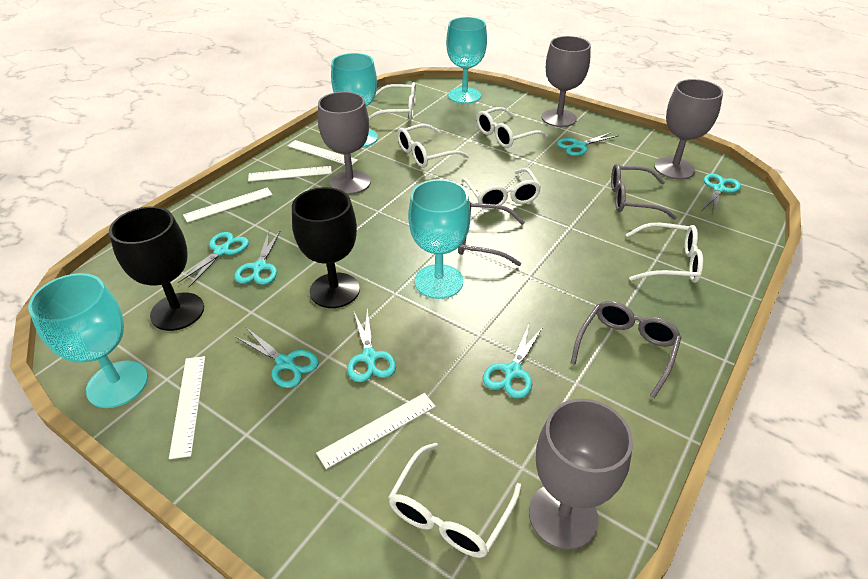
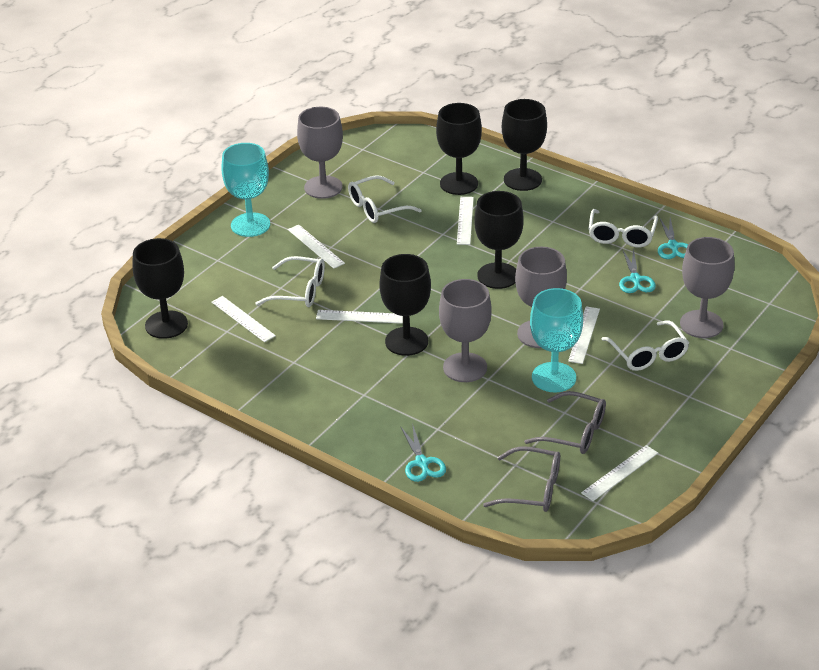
black goblet: 2 -> 5
grey glasses: 3 -> 2
turquoise goblet: 4 -> 2
turquoise scissors: 7 -> 3
white glasses: 6 -> 4
white ruler: 5 -> 6

